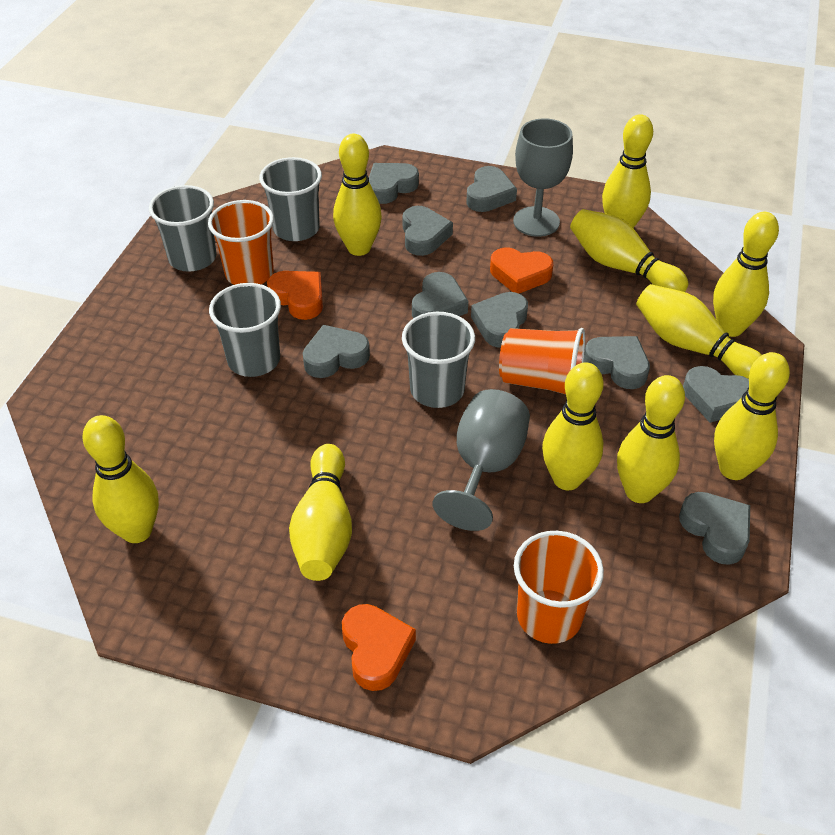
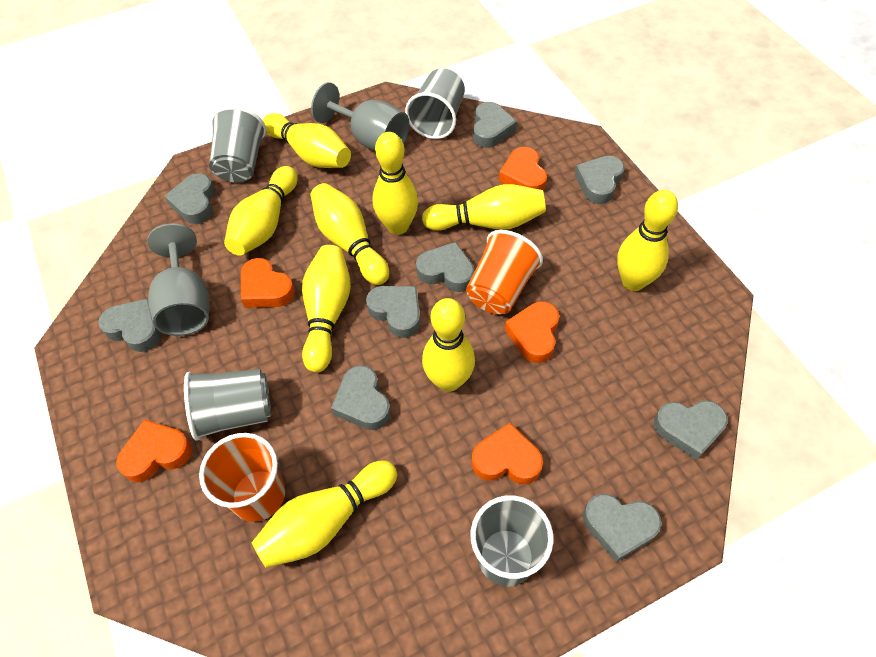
orange cup: 3 -> 2
orange heart: 3 -> 5
yellow bowling pin: 10 -> 9

